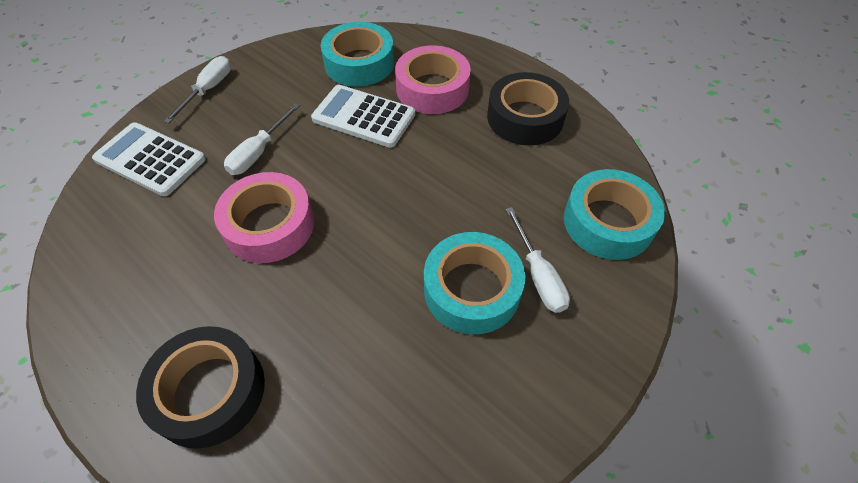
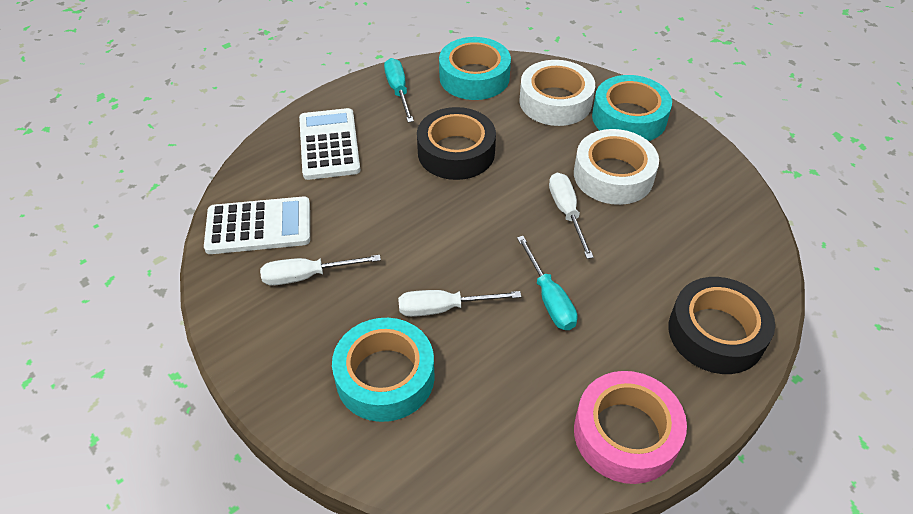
pink tape: 2 -> 1
turquoise screwdriver: 0 -> 2
white tape: 0 -> 2

